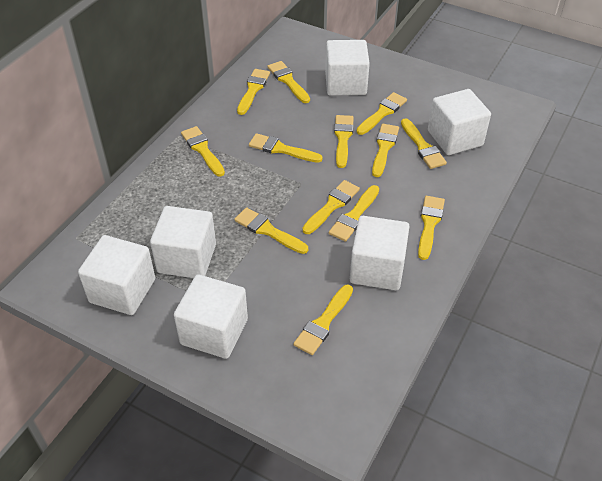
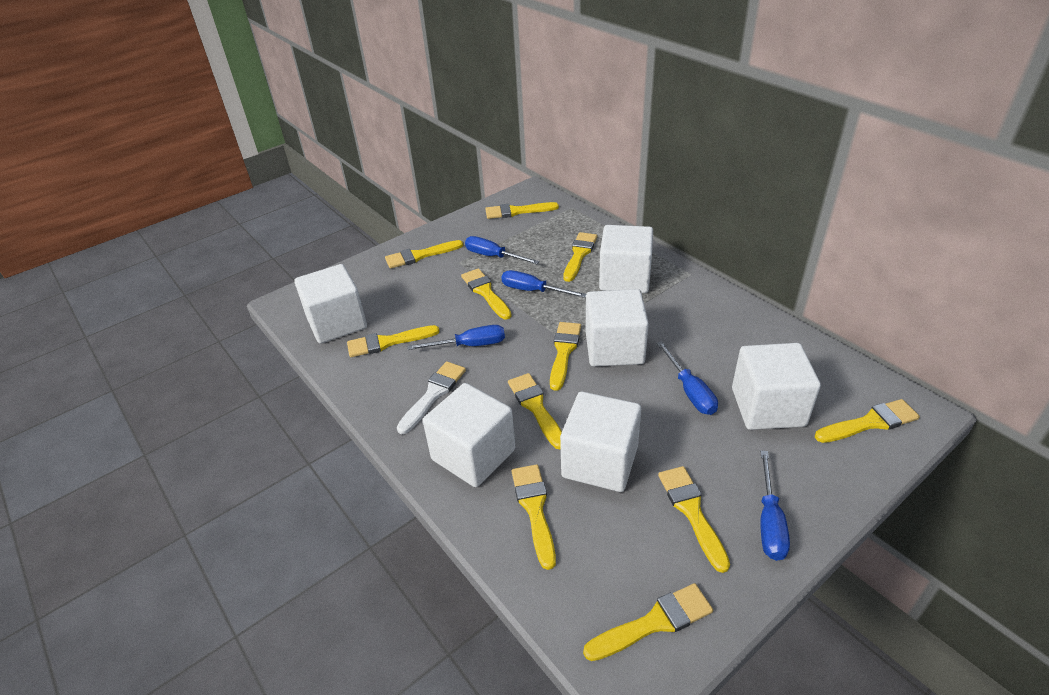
blue screwdriver: 0 -> 5
white brush: 0 -> 1
yellow brush: 13 -> 11

